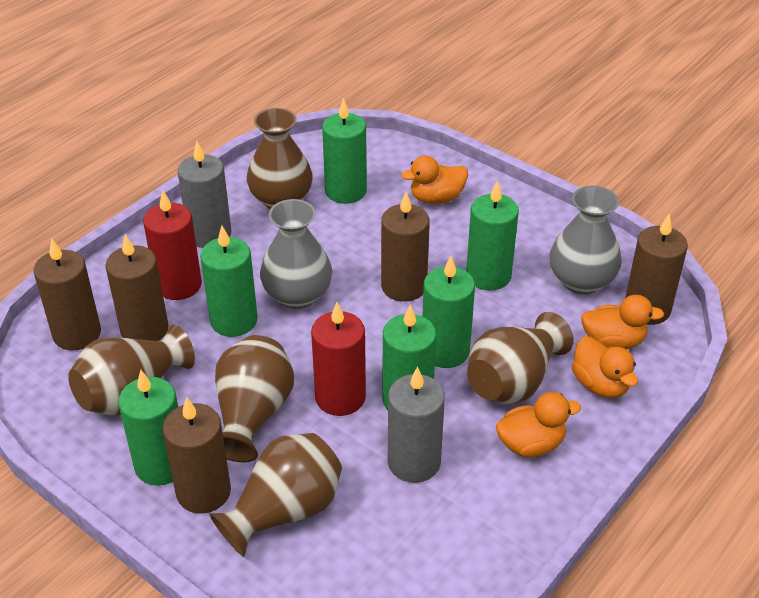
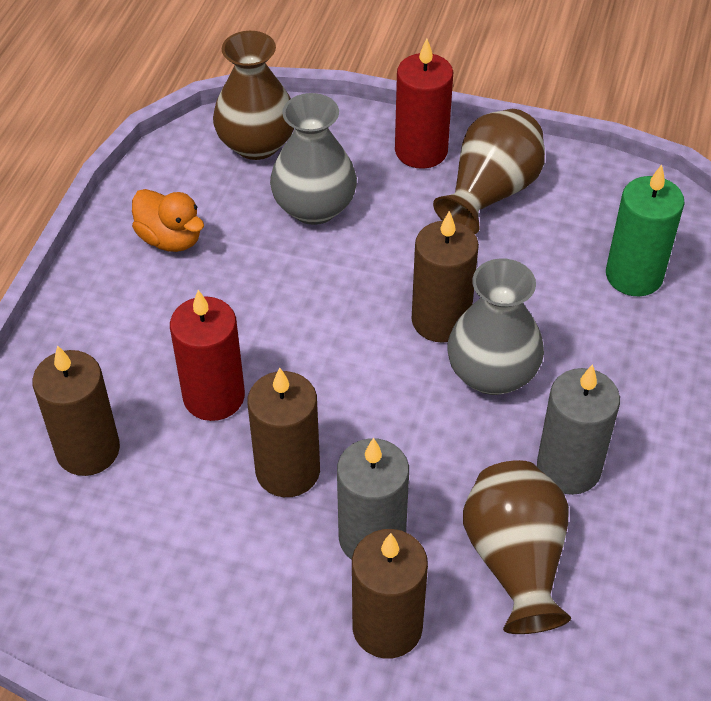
brown candle: 5 -> 4
brown vase: 5 -> 3
green candle: 6 -> 1
orange duck: 4 -> 1

